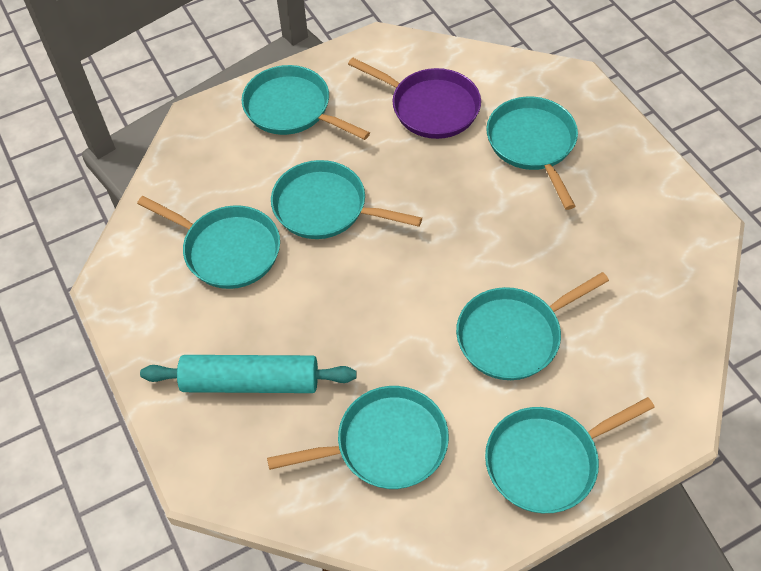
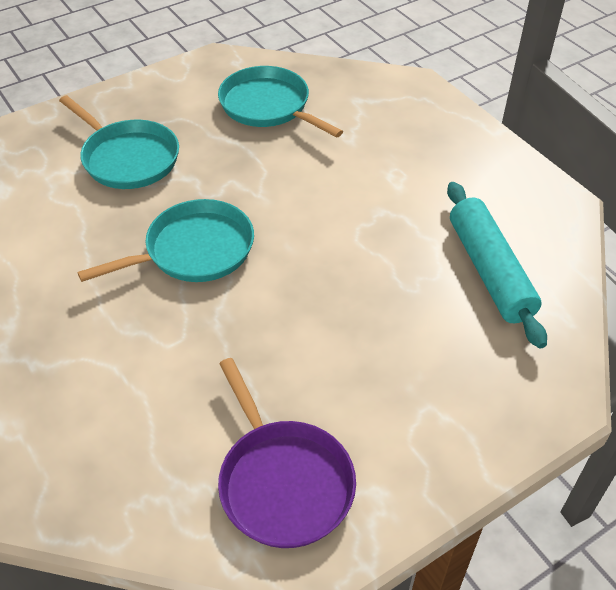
turquoise pan: 7 -> 3

